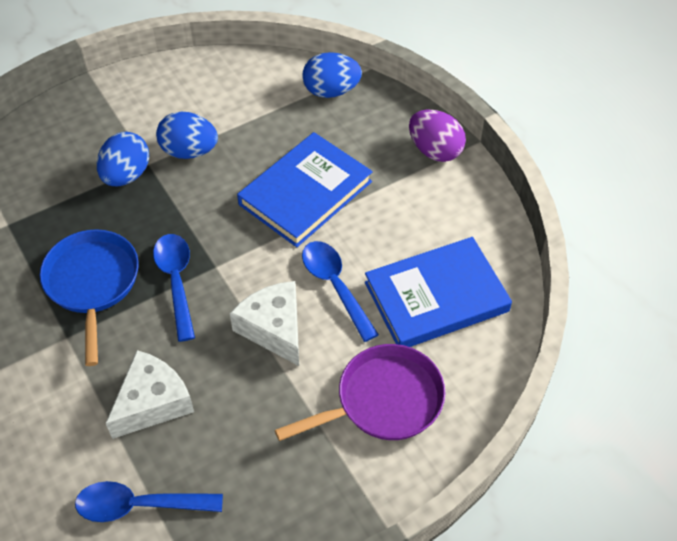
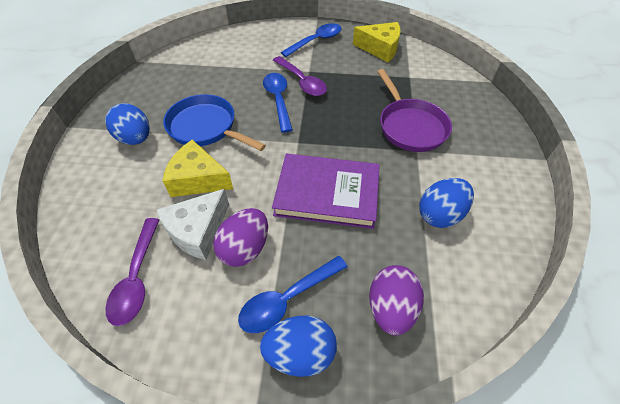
blue book: 2 -> 0
purple book: 0 -> 1
purple egg: 1 -> 2
purple spoon: 0 -> 2
white cheese: 2 -> 1
yellow cheese: 0 -> 2

